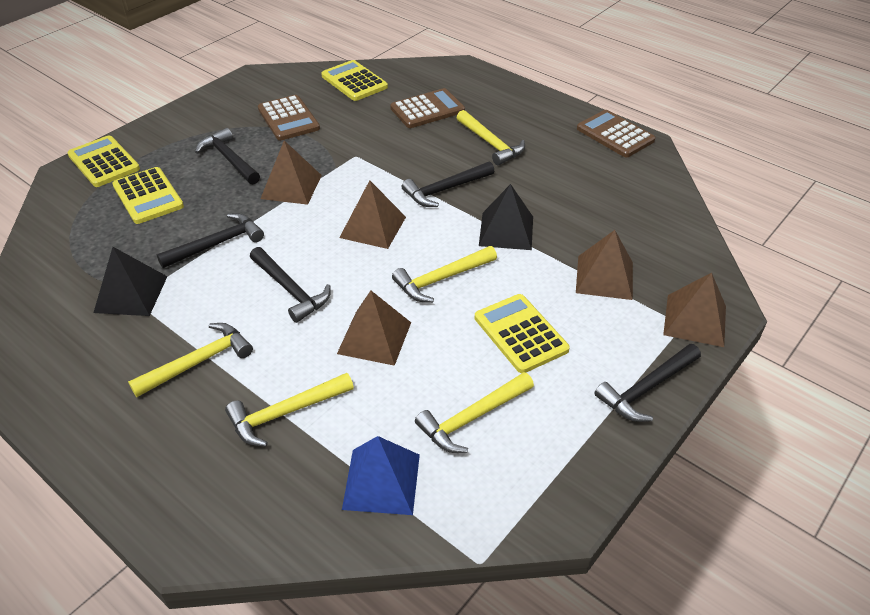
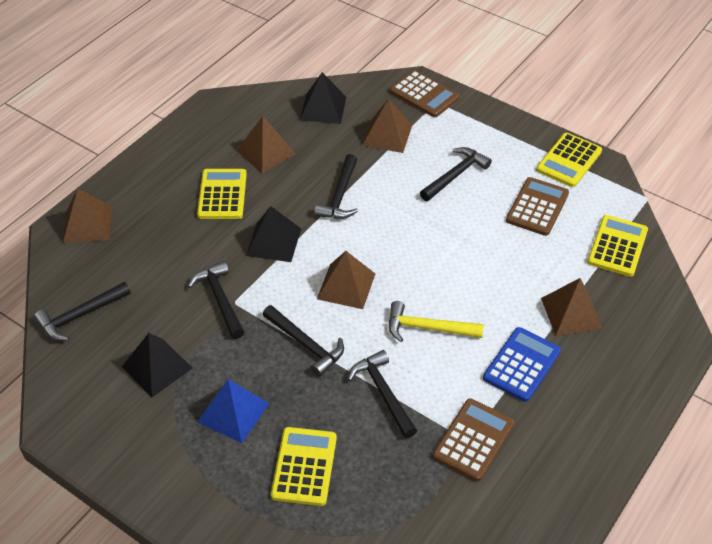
black hammer: 5 -> 6
black pyramid: 2 -> 3
blue calculator: 0 -> 1
yellow hammer: 5 -> 1

